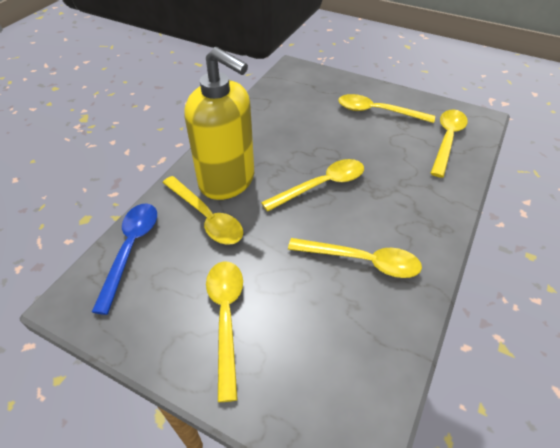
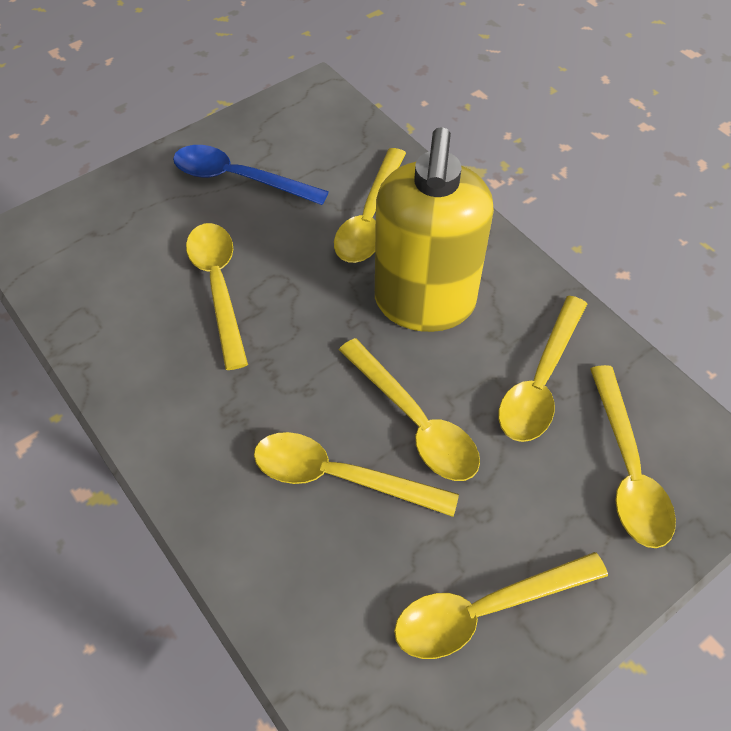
yellow spoon: 6 -> 7

